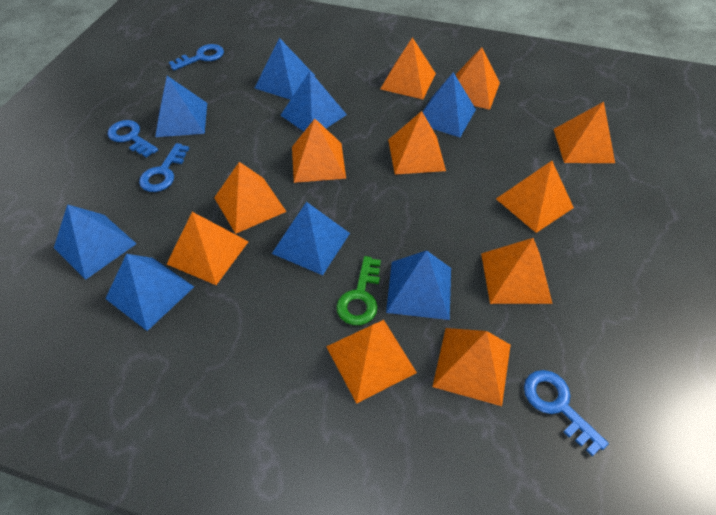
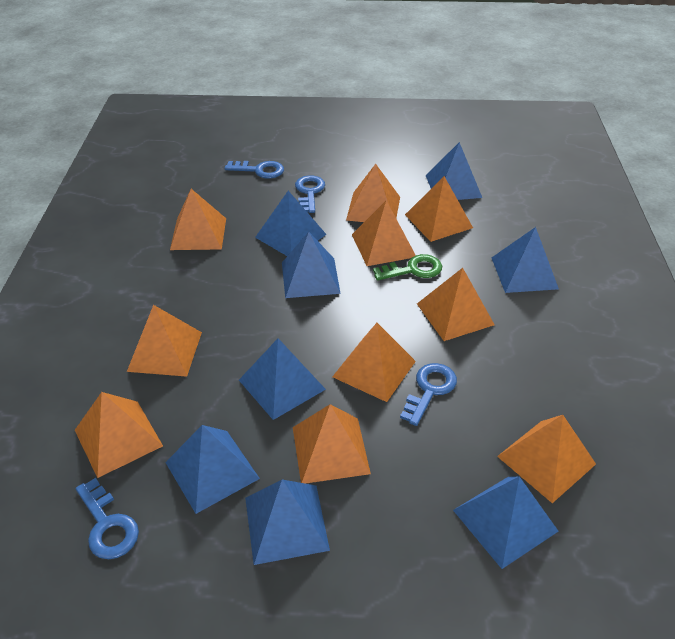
orange pyramid: 11 -> 10

